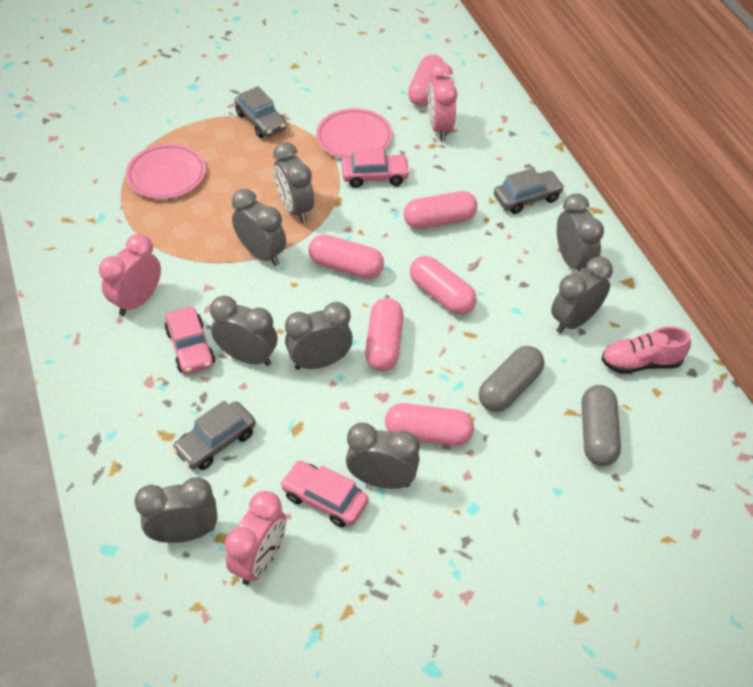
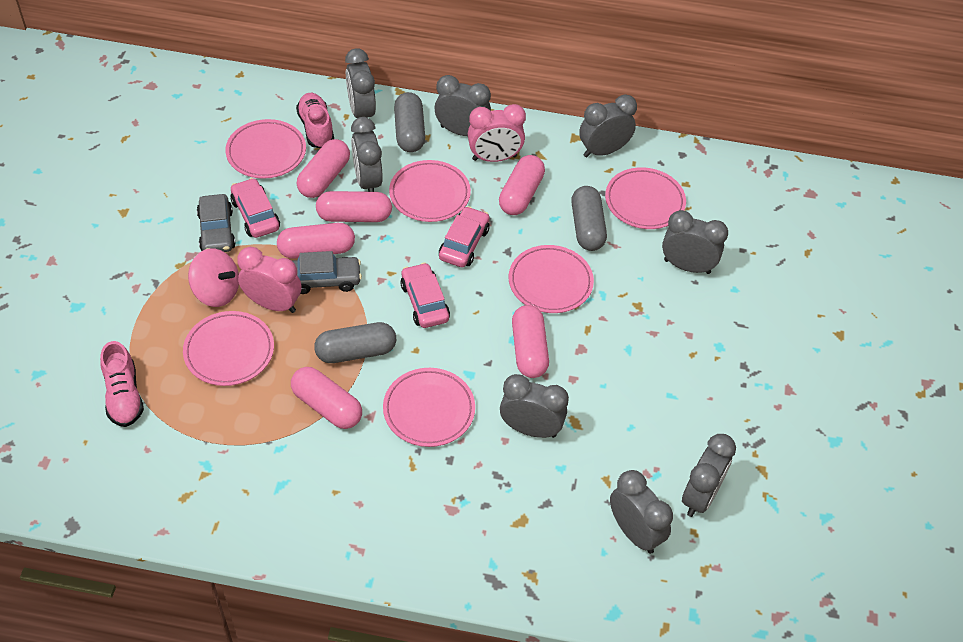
grey capsule: 2 -> 3
grey car: 3 -> 2
pink clock: 3 -> 2
pink plate: 2 -> 6
pink shoe: 1 -> 2
pink spinning top: 0 -> 1

